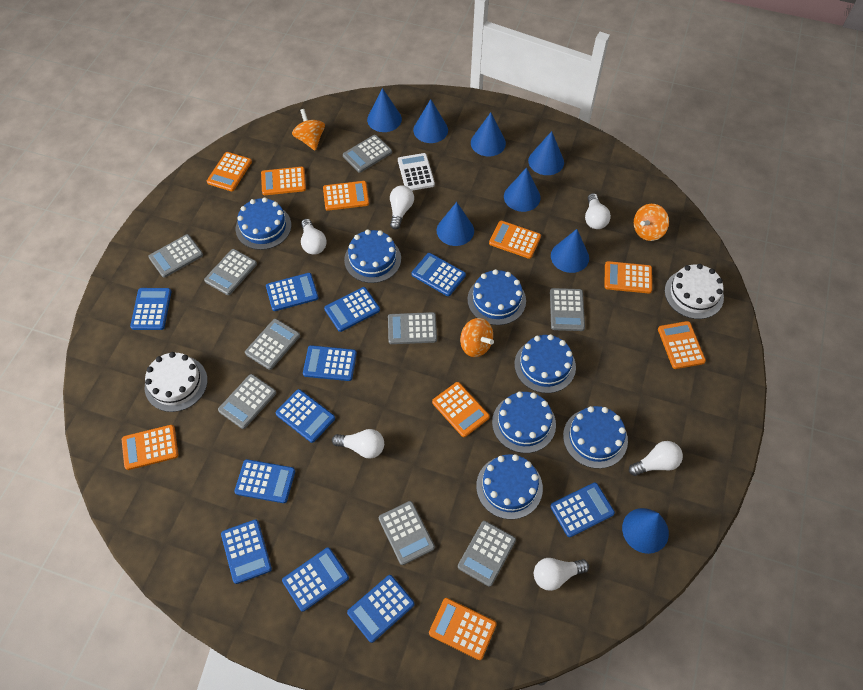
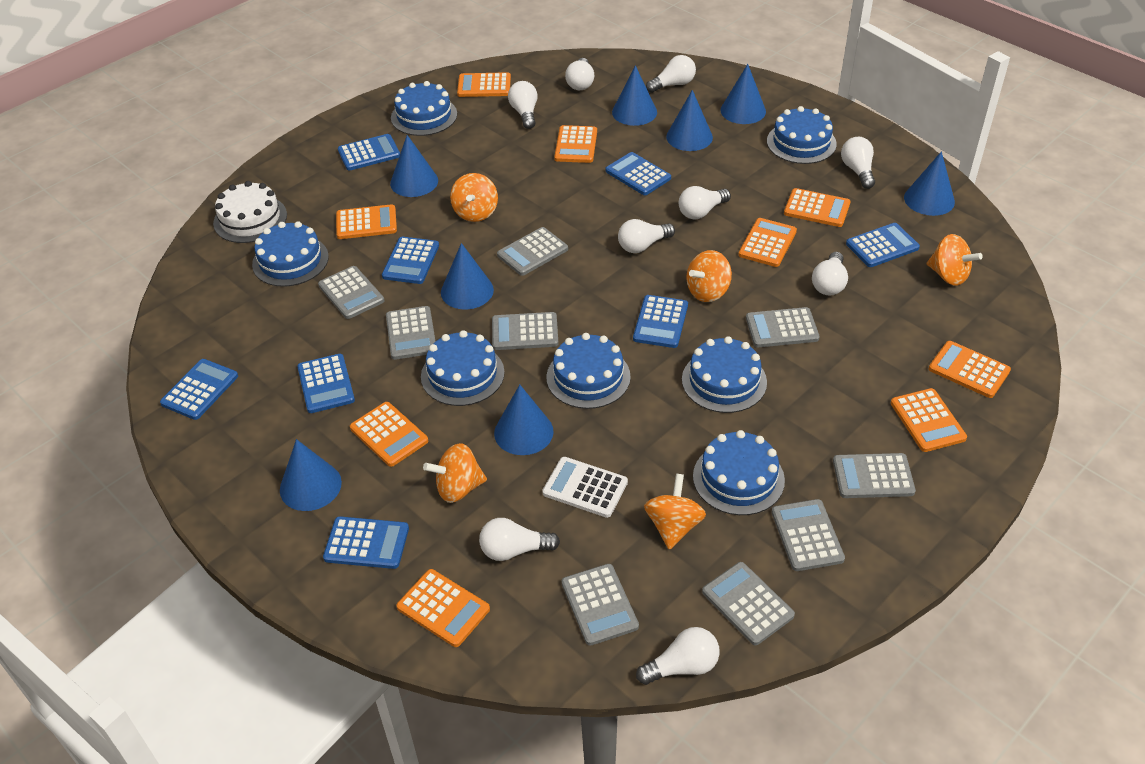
blue calculator: 11 -> 8
orange spinning top: 3 -> 5
white cake: 2 -> 1
white light bulb: 6 -> 9

